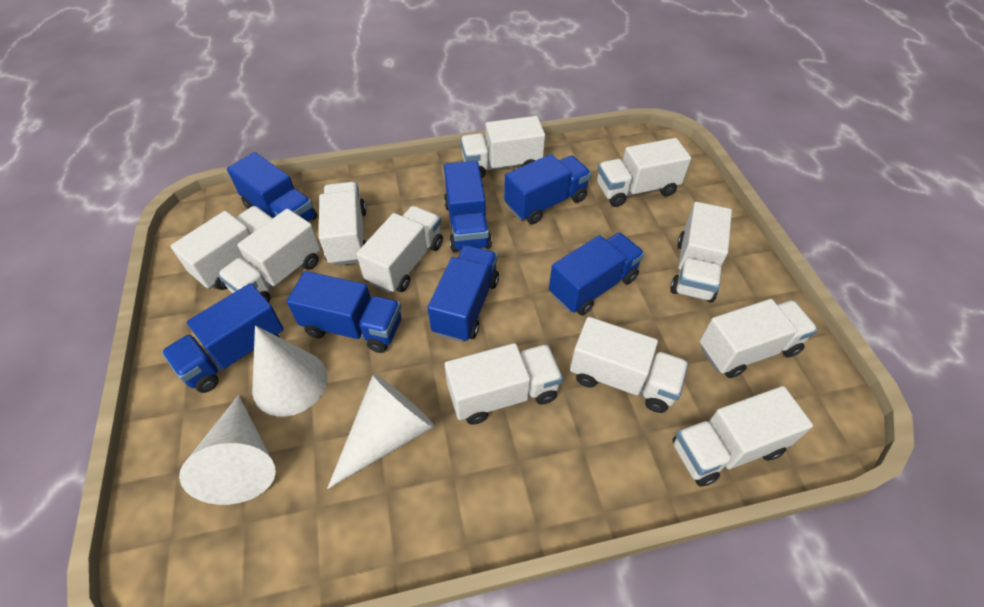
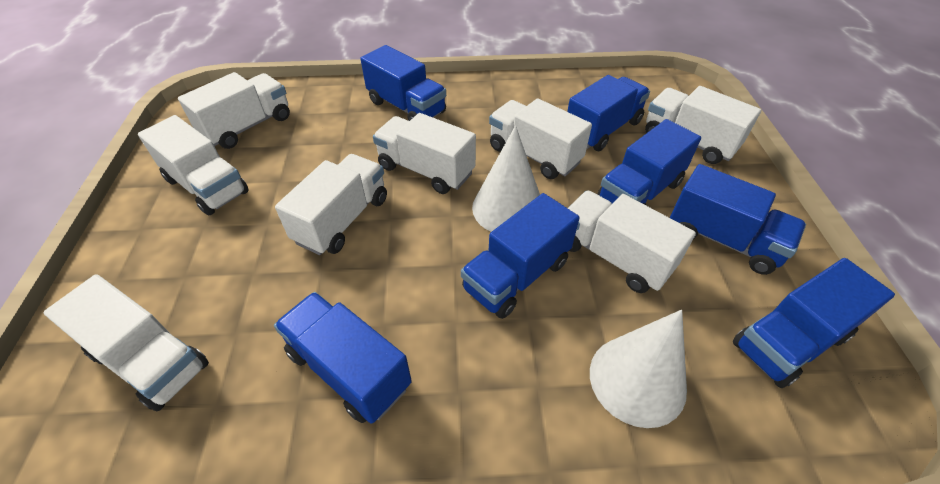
white cone: 3 -> 2
white truck: 11 -> 8

